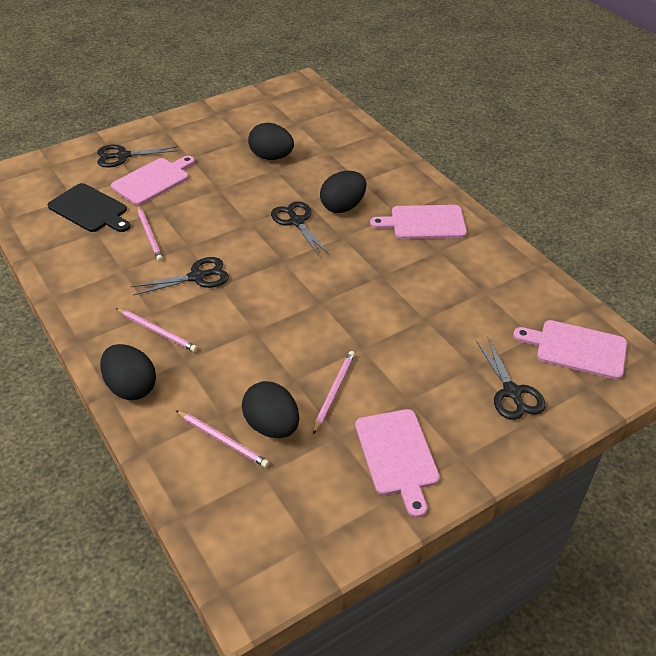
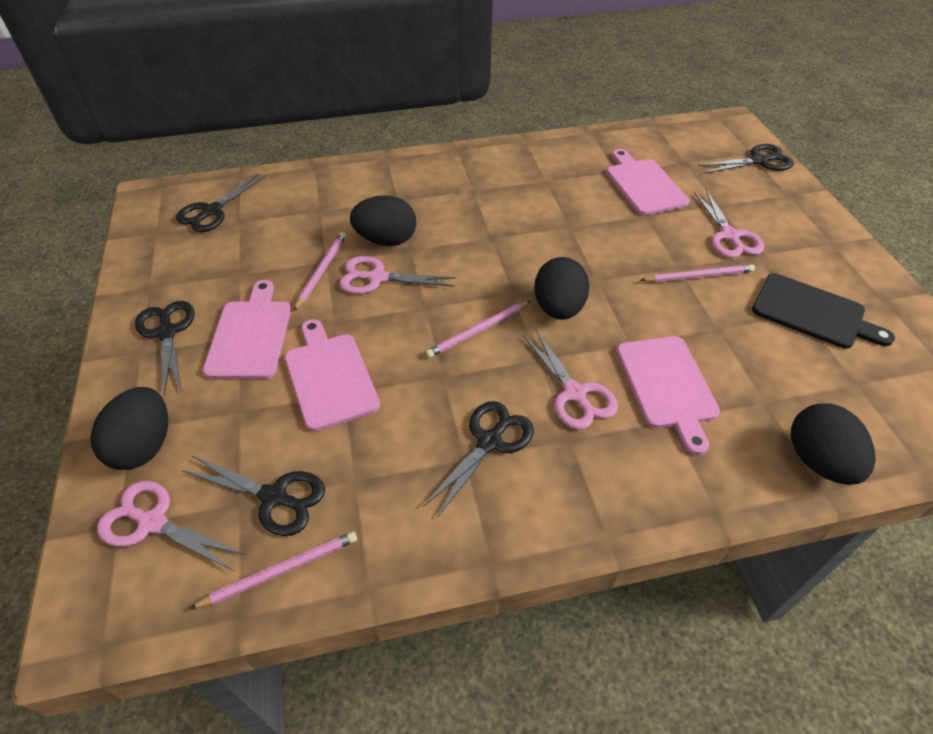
black scissors: 4 -> 5
pink scissors: 0 -> 4

